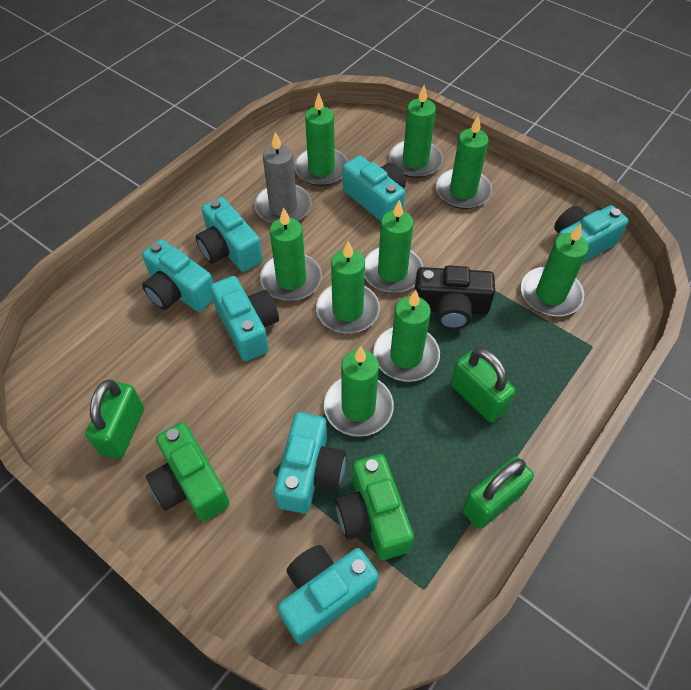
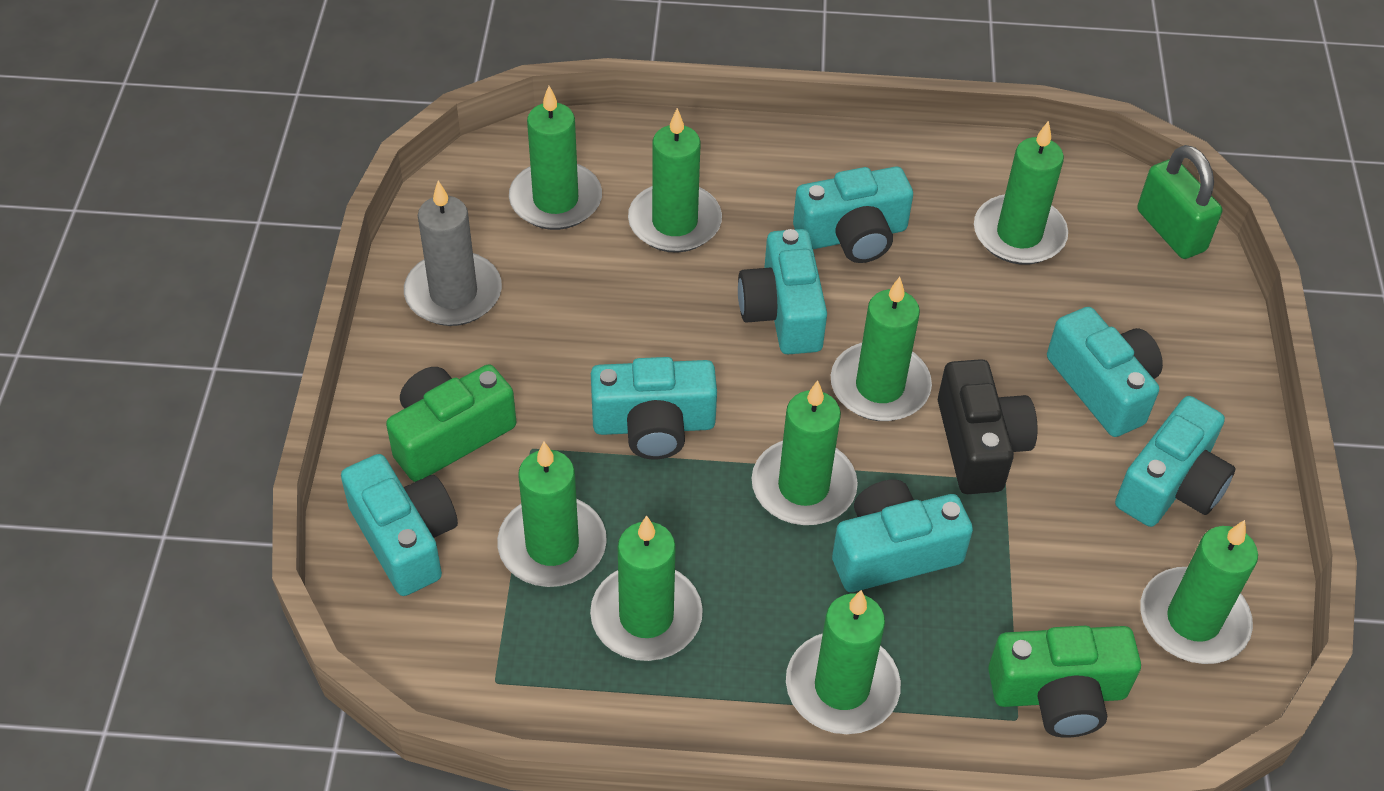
green padlock: 3 -> 1

